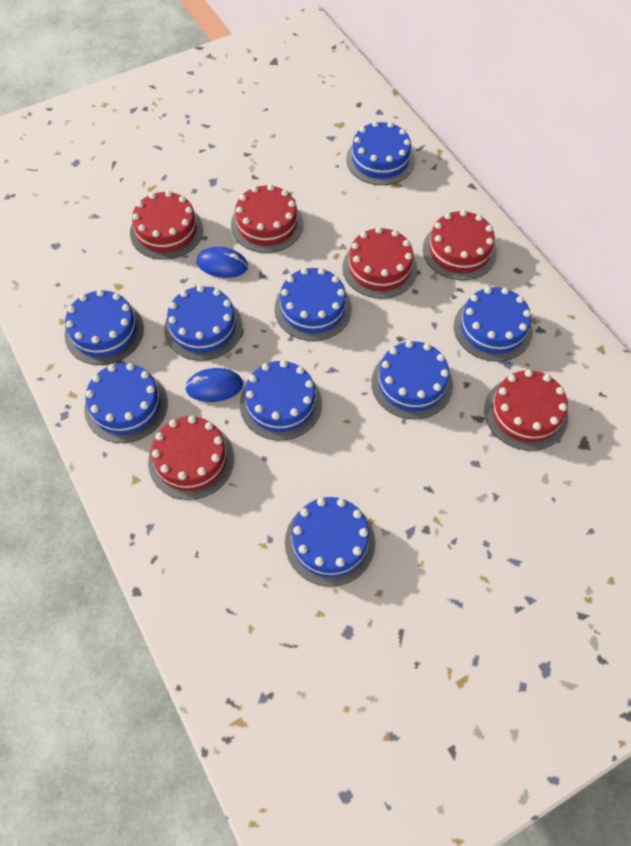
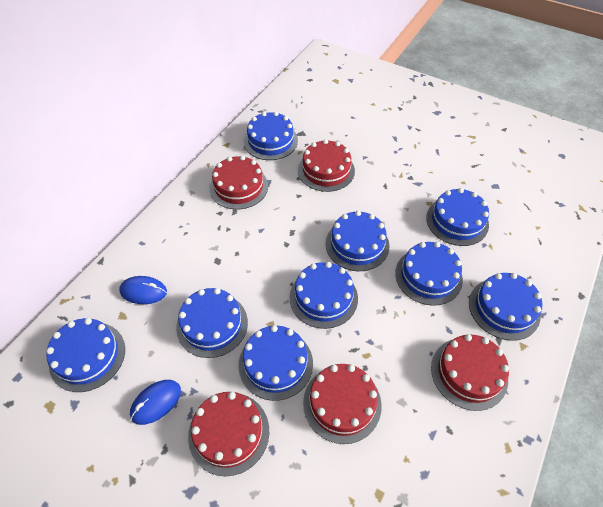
red cake: 6 -> 5

